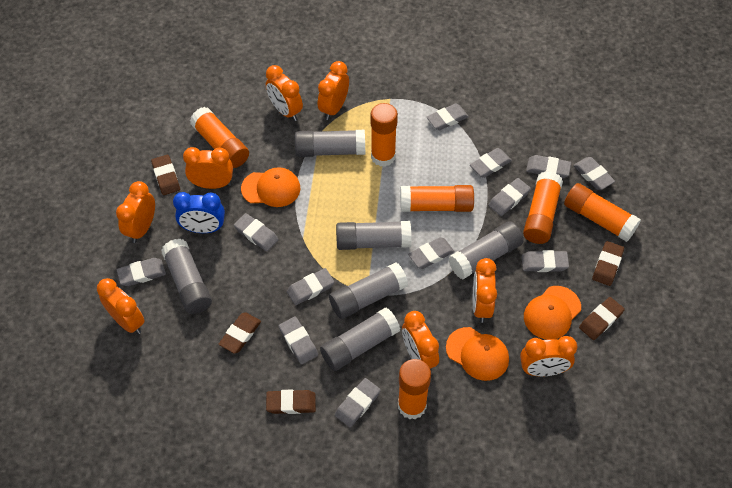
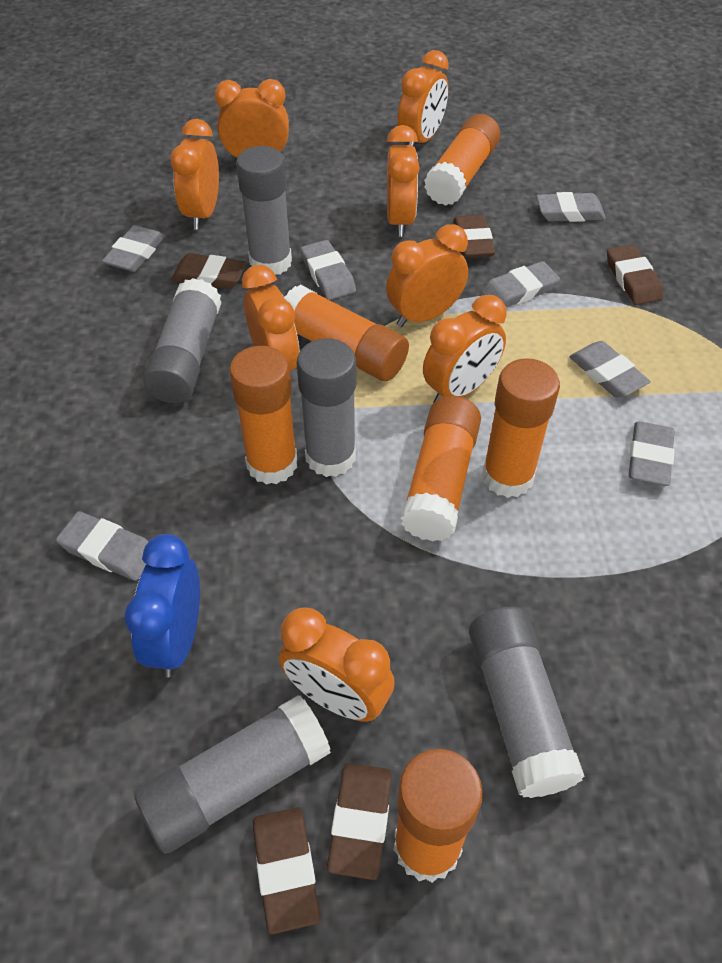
grey eraser: 12 -> 7
grey glue stick: 6 -> 5
orange cap: 3 -> 0

